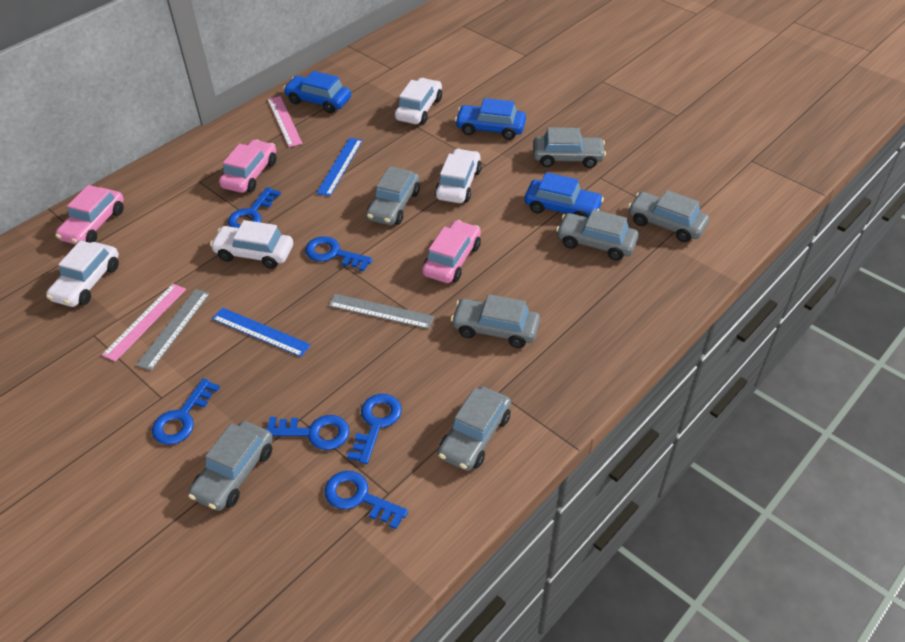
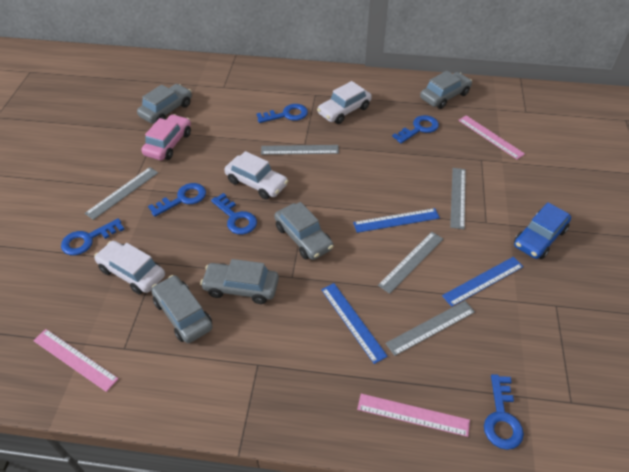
blue car: 3 -> 1
blue ruler: 2 -> 3
grey car: 7 -> 5
grey ruler: 2 -> 5
pink car: 3 -> 1
pink ruler: 2 -> 3
white car: 4 -> 3

